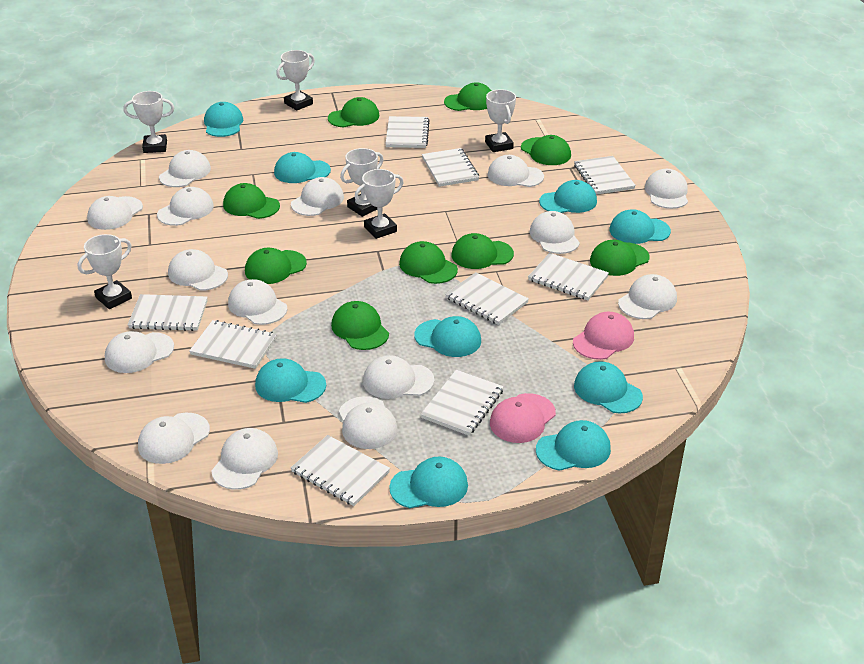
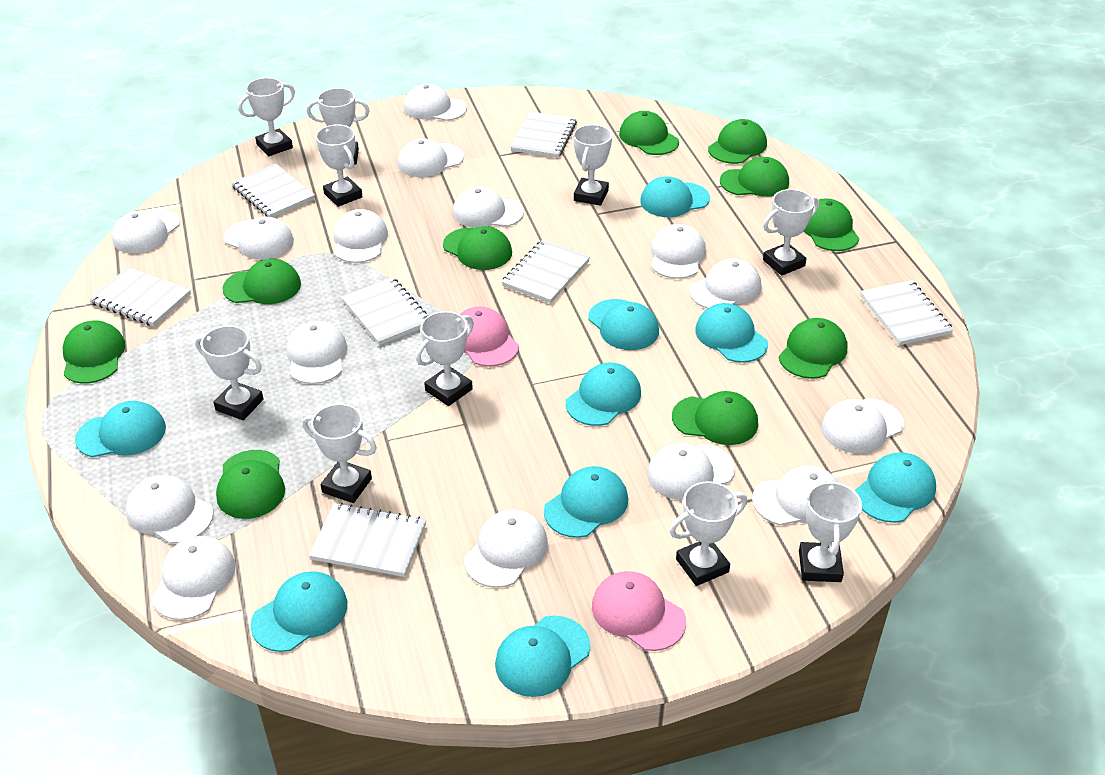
green cap: 9 -> 10
white notebook: 9 -> 7
white trophy: 6 -> 10

